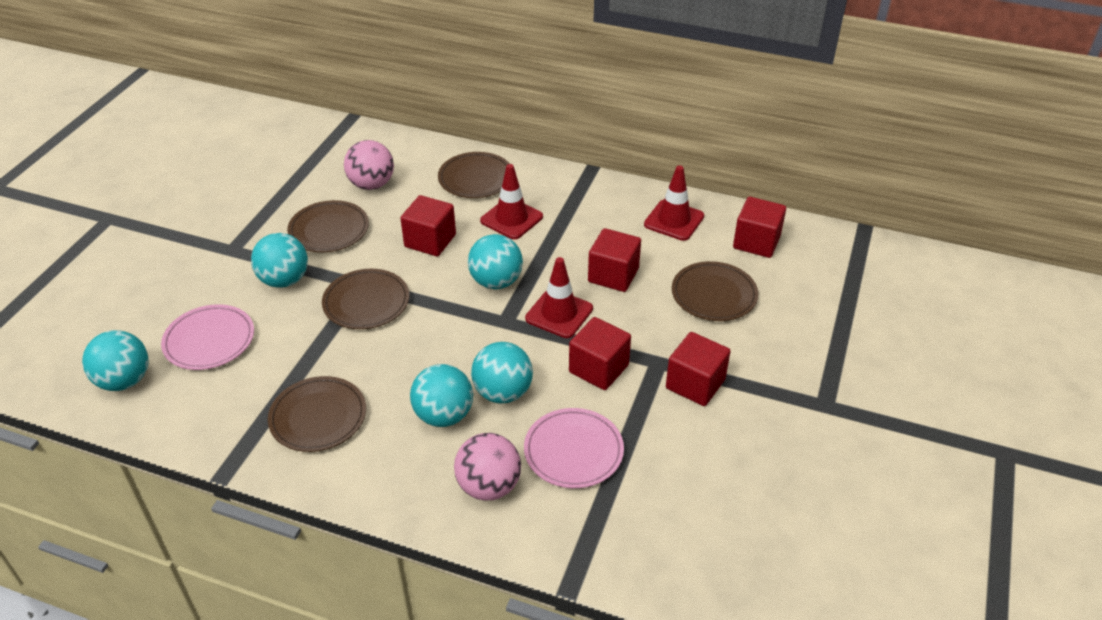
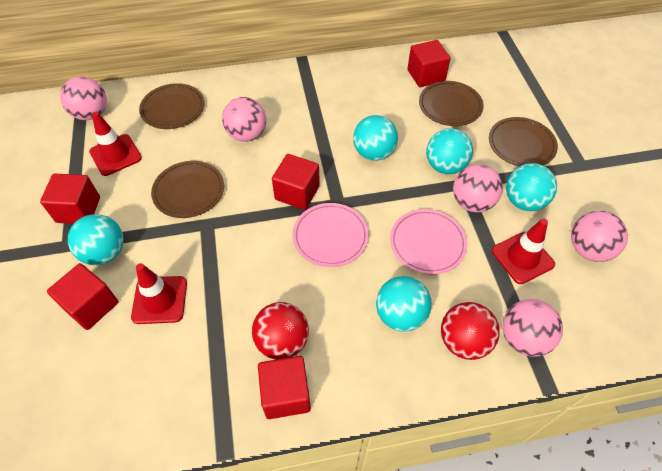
brown plate: 5 -> 4
pink ball: 2 -> 5
red ball: 0 -> 2

